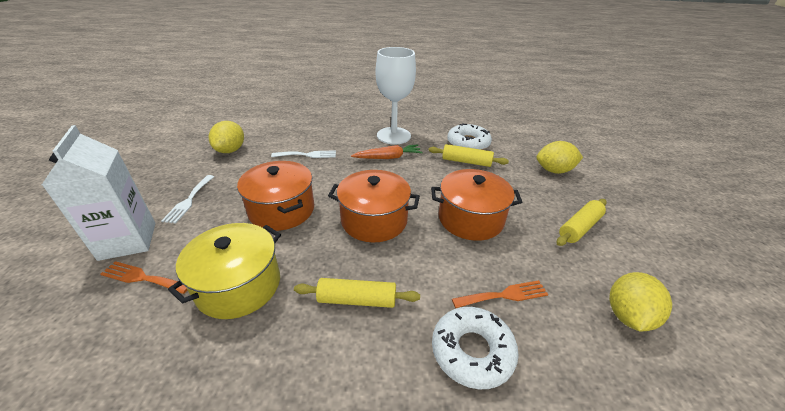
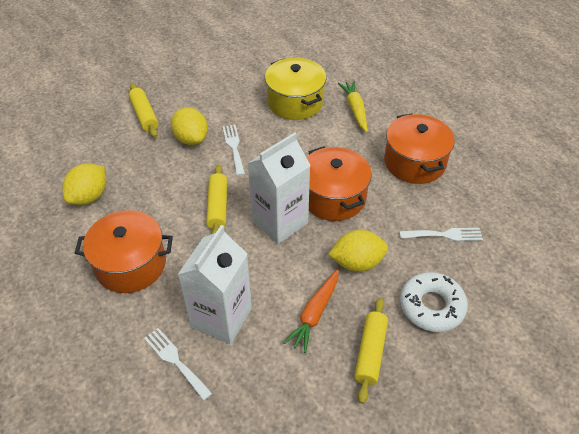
orange fork: 2 -> 0
white carton: 1 -> 2
white donut: 2 -> 1
white fork: 2 -> 3
white goblet: 1 -> 0
yellow carrot: 0 -> 1

